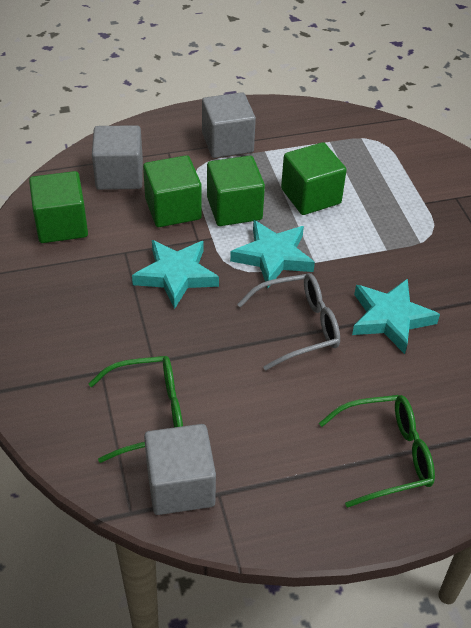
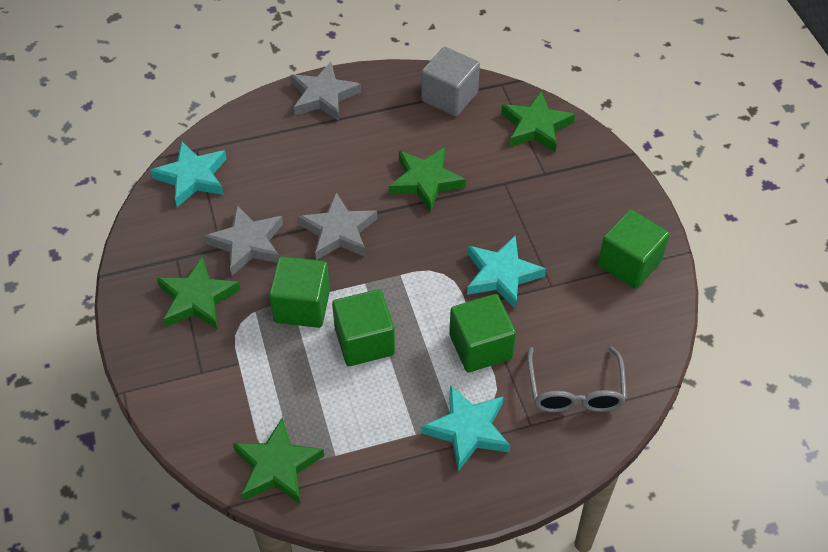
green glasses: 2 -> 0
green star: 0 -> 4
grey cube: 3 -> 1
grey star: 0 -> 3

